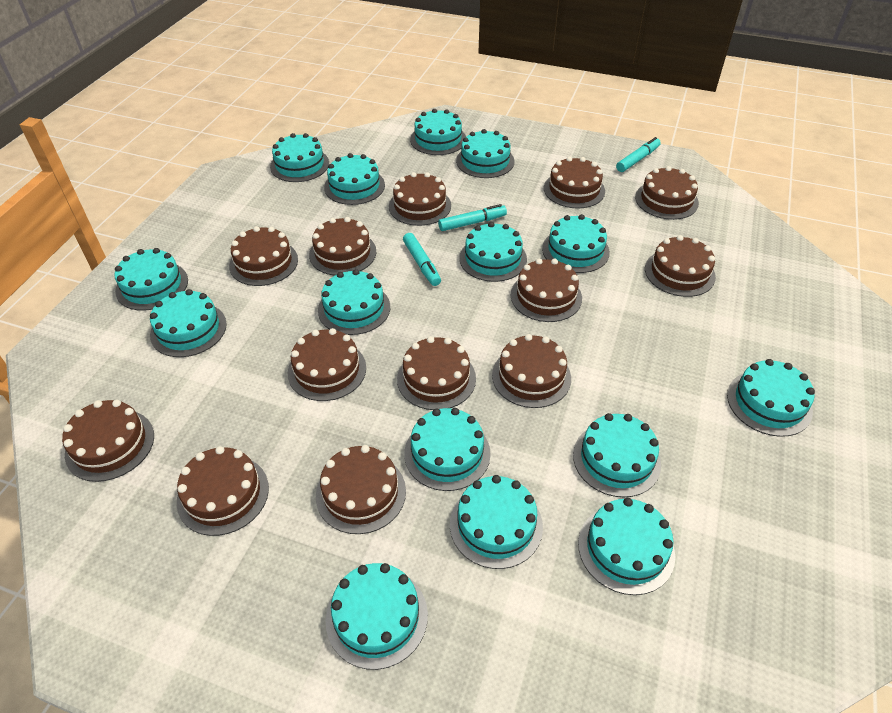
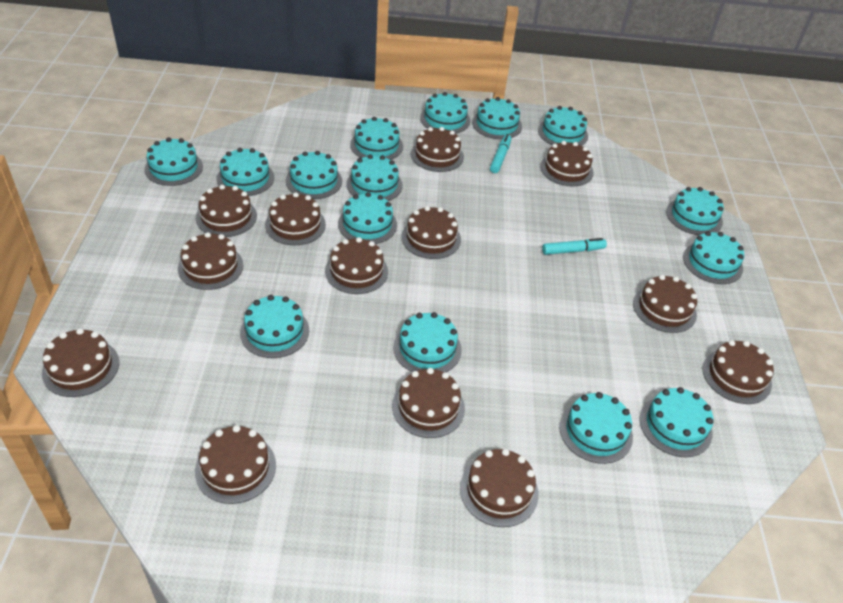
turquoise marker: 3 -> 2

